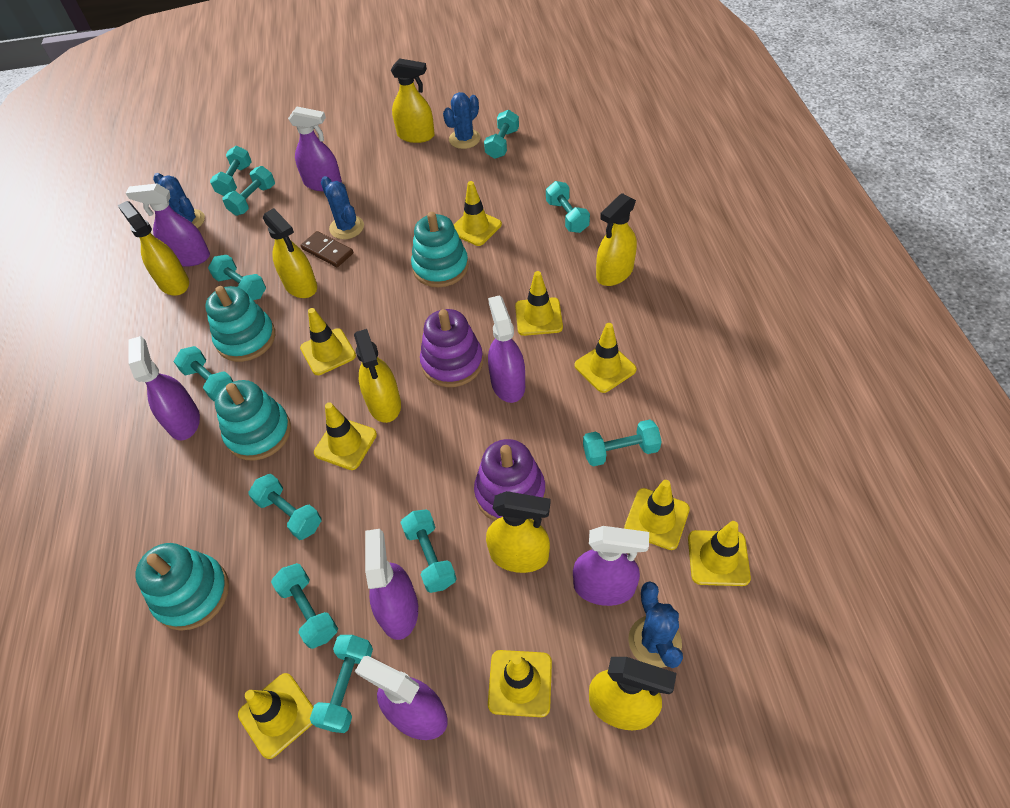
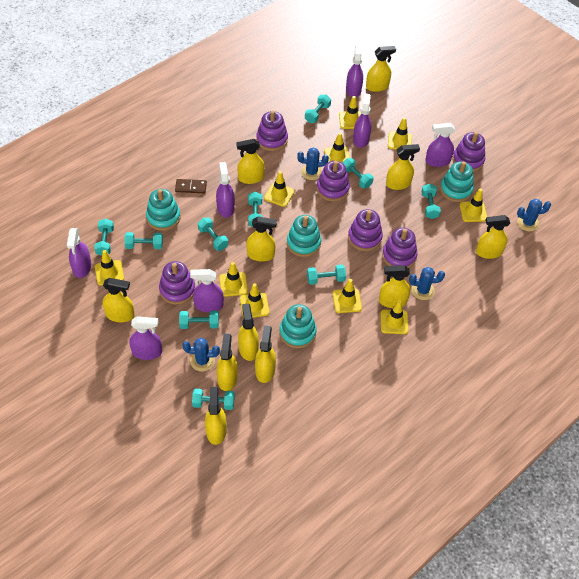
purple stacking toy: 2 -> 6
turquoise dumbbell: 11 -> 10
yellow spray bottle: 7 -> 11
yellow traffic cone: 9 -> 10

